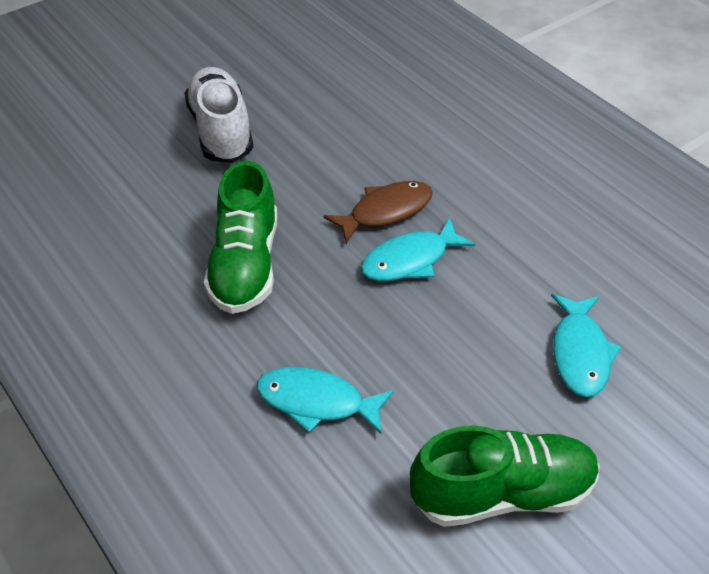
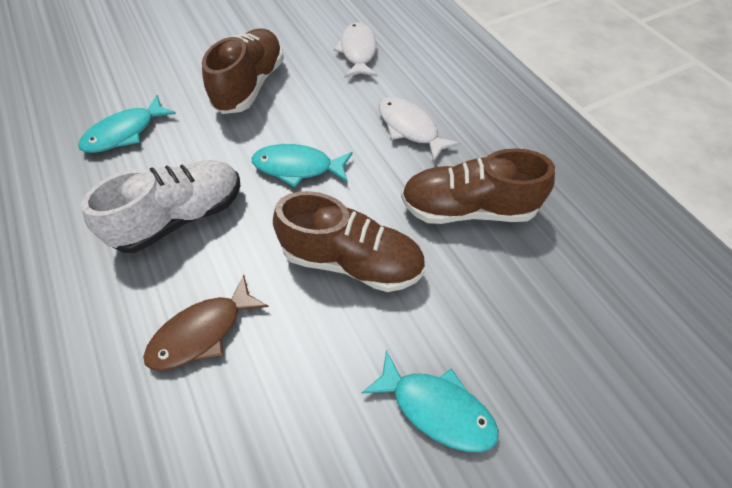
brown shoe: 0 -> 3
green shoe: 2 -> 0
white fish: 0 -> 2

